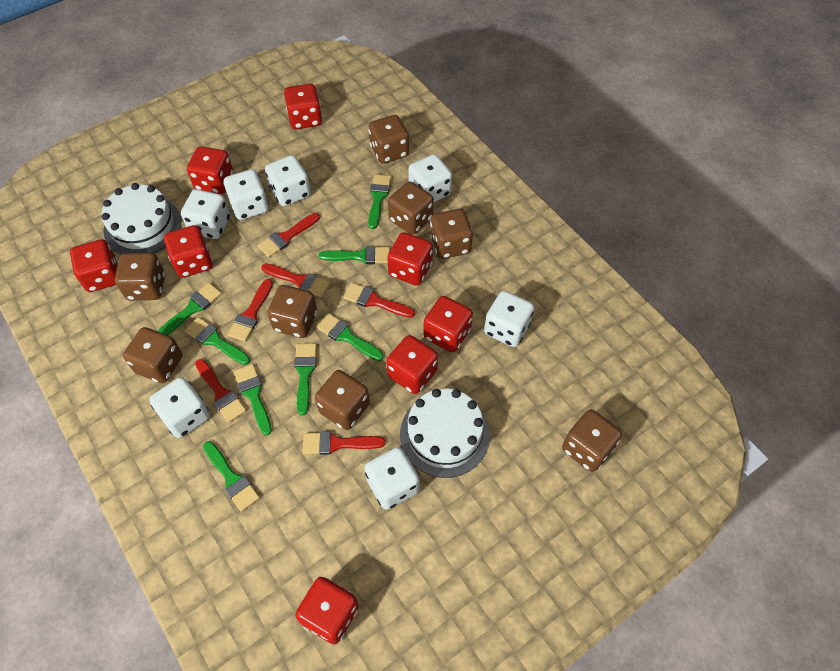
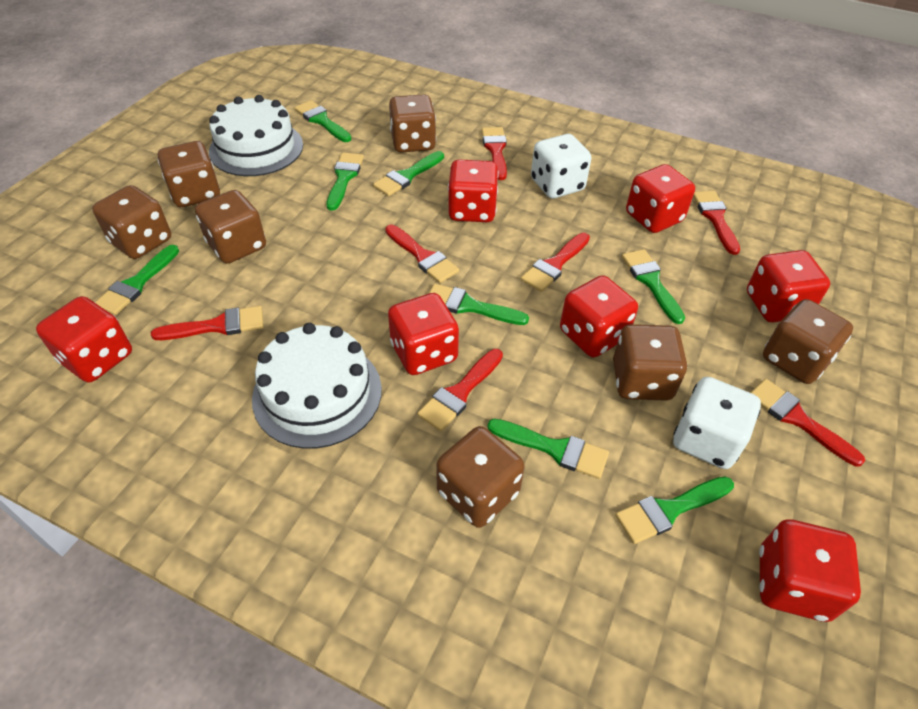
brown dice: 8 -> 7
red brush: 6 -> 7
red dice: 8 -> 7
white dice: 7 -> 2

